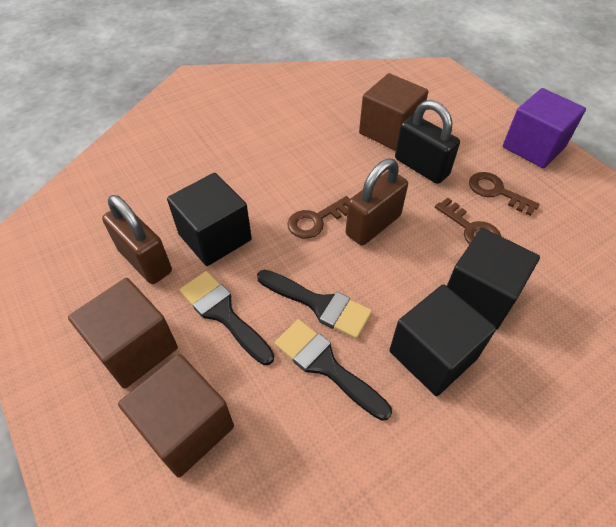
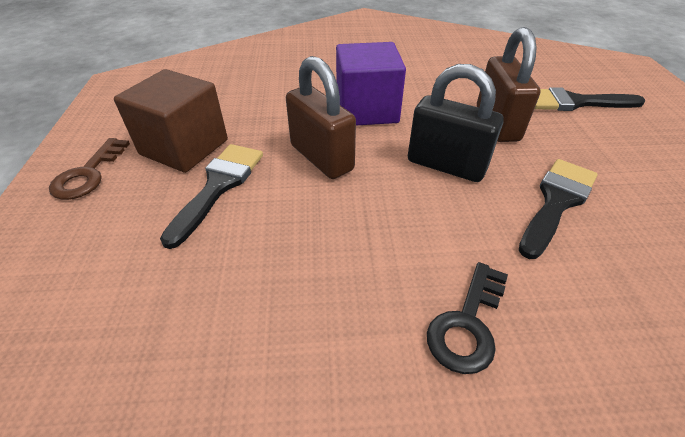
black cube: 3 -> 0
black key: 0 -> 1
brown cube: 3 -> 1
brown key: 3 -> 1

